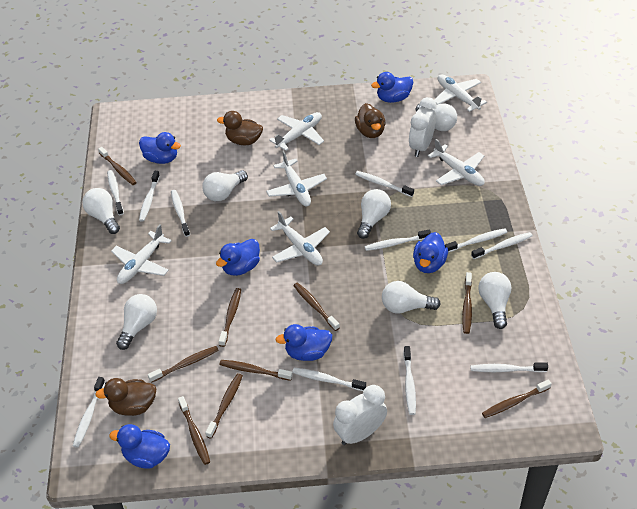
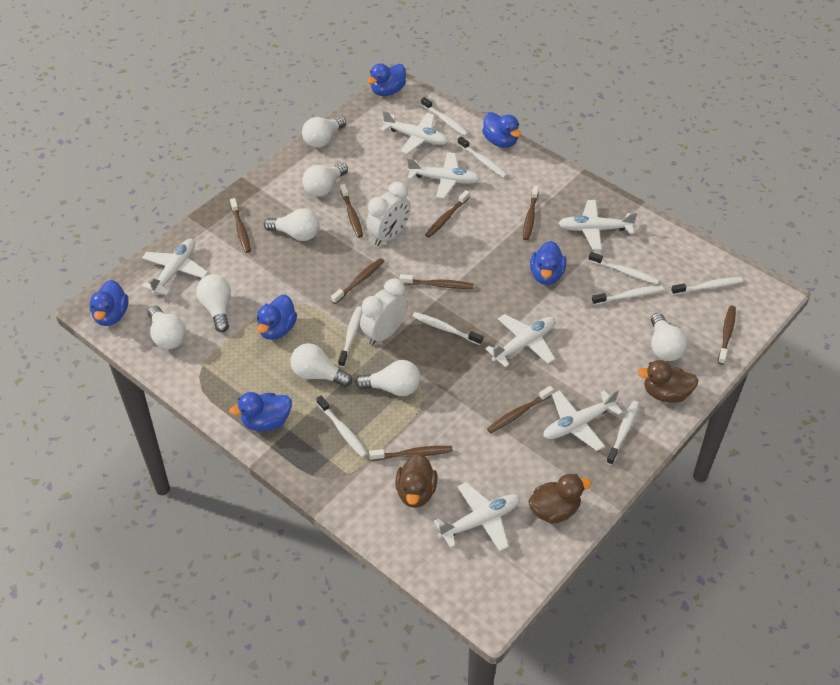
white light bulb: 7 -> 8
white plane: 6 -> 7
white toothbrush: 11 -> 9

